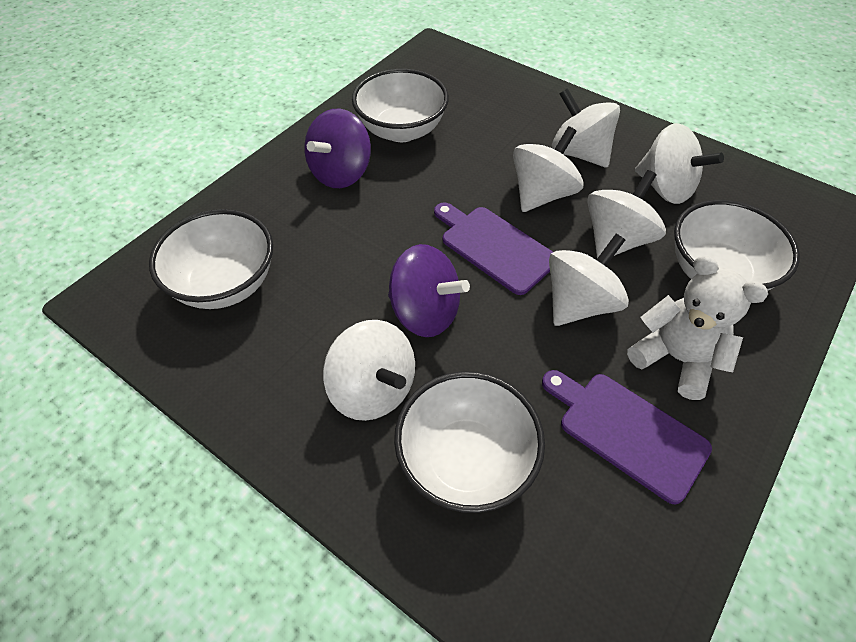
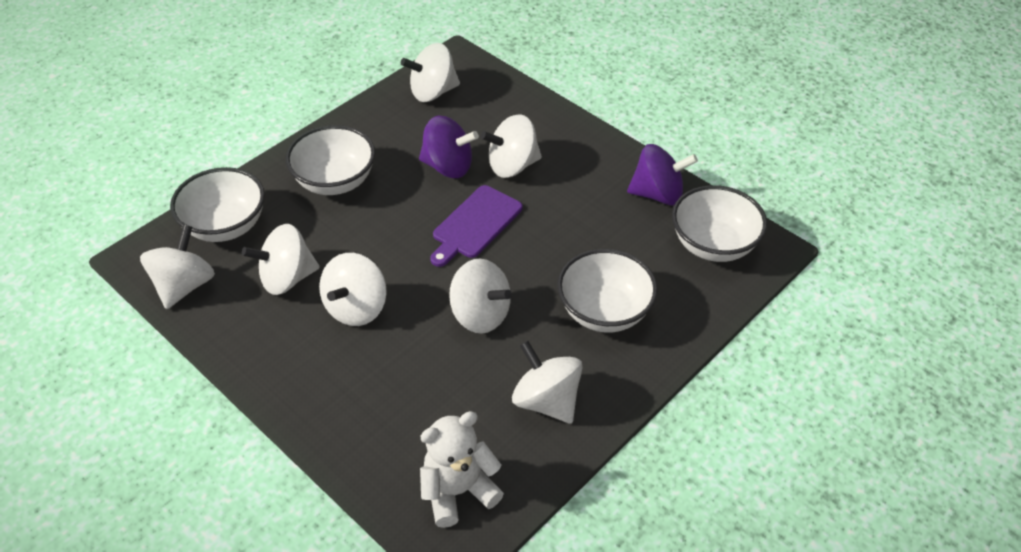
purple cutting board: 2 -> 1
white spinning top: 6 -> 7

